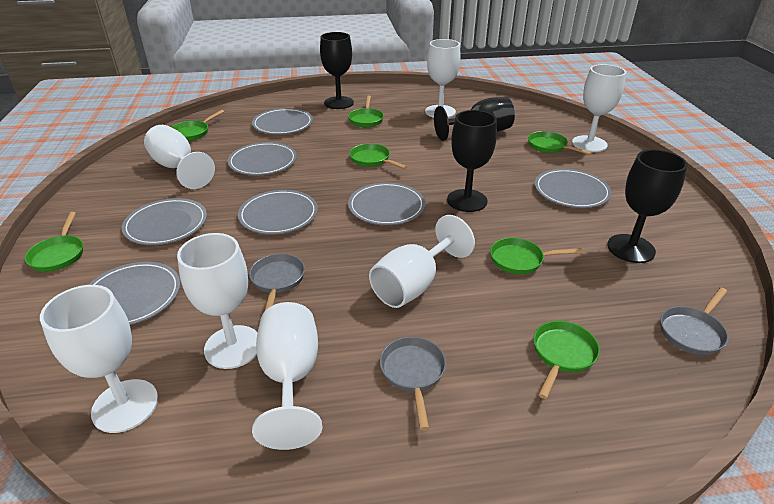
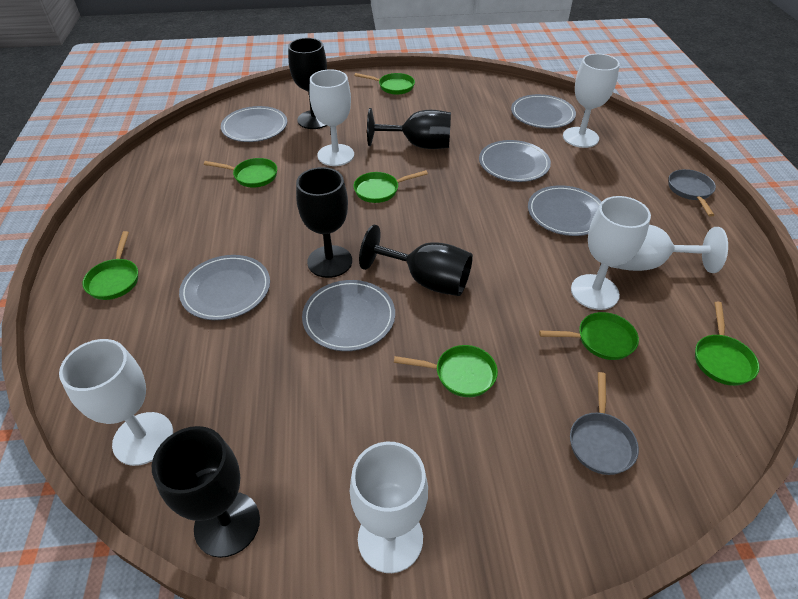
black goblet: 4 -> 5
grey pan: 3 -> 2
grey plate: 7 -> 6
white goblet: 7 -> 6

